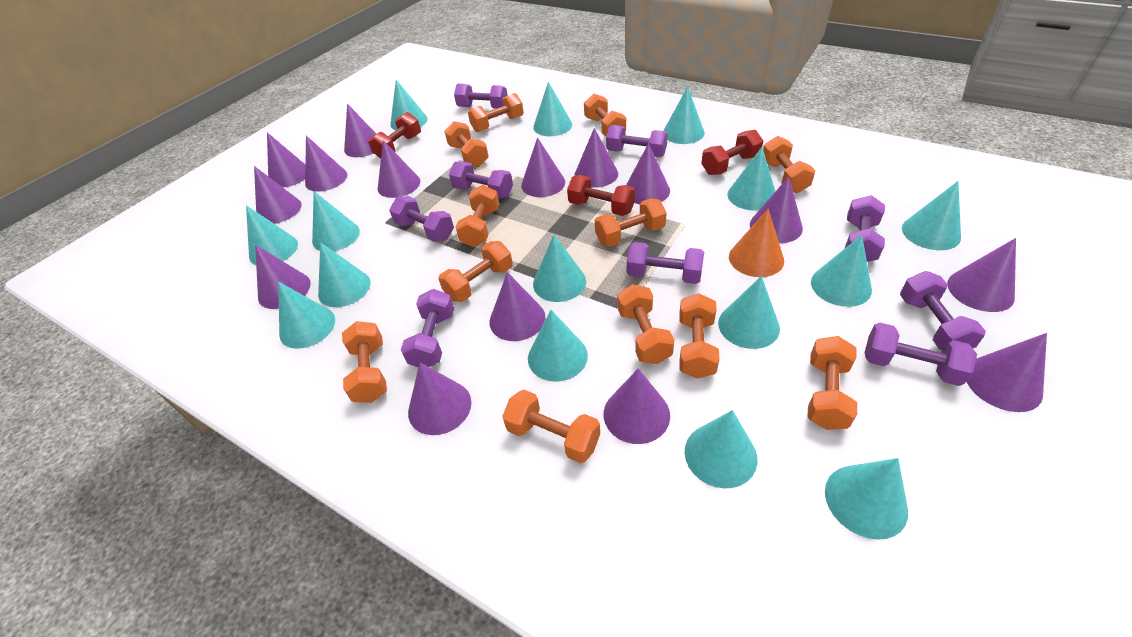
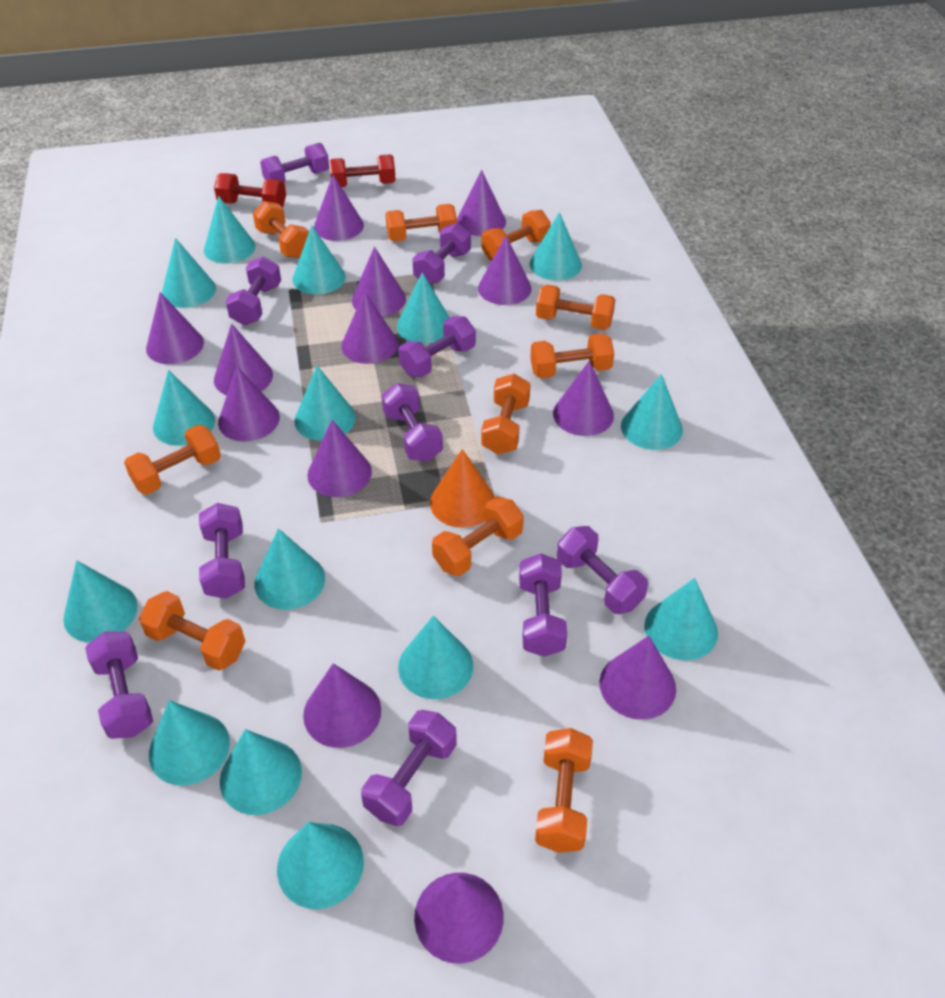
orange dumbbell: 12 -> 10
purple cone: 15 -> 13
purple dumbbell: 9 -> 10
red dumbbell: 3 -> 2

